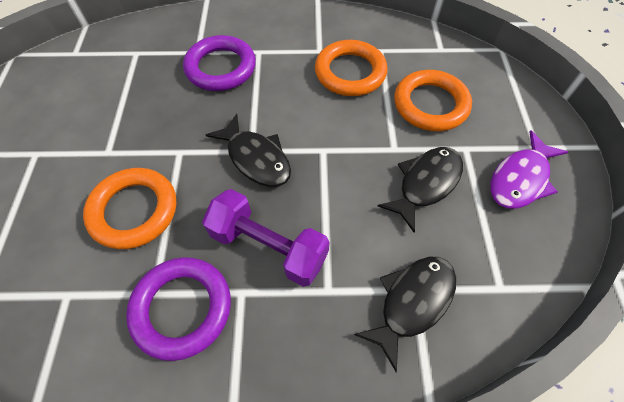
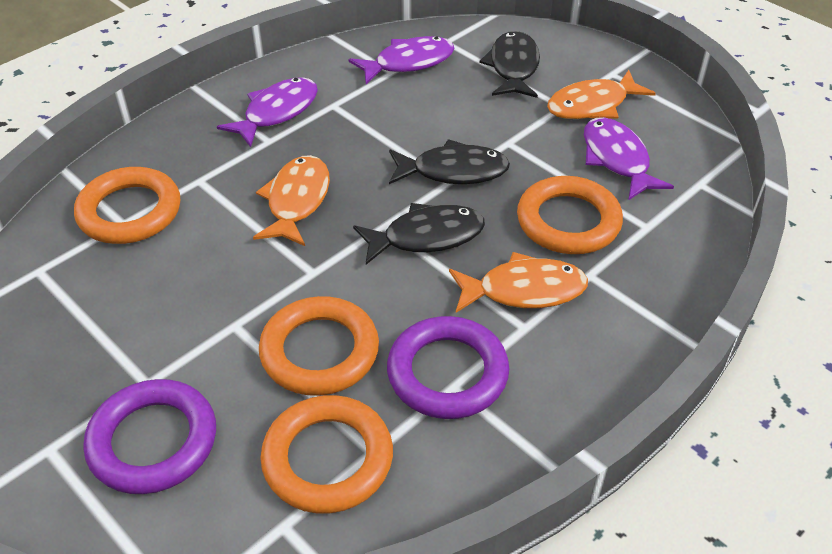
orange fish: 0 -> 3
orange ring: 3 -> 4
purple dumbbell: 1 -> 0
purple fish: 1 -> 3

